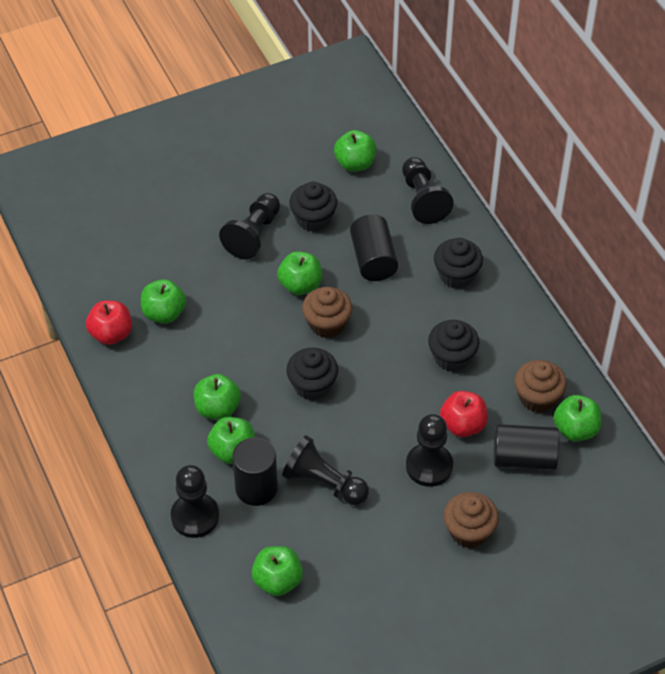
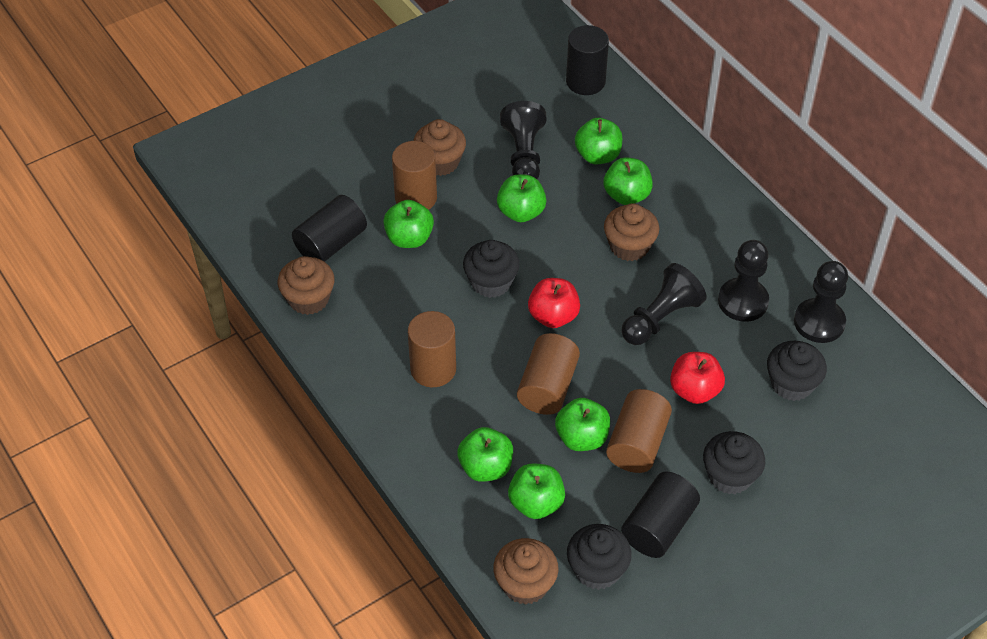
black pawn: 5 -> 4
brown cupcake: 3 -> 4
brown cylinder: 0 -> 4

